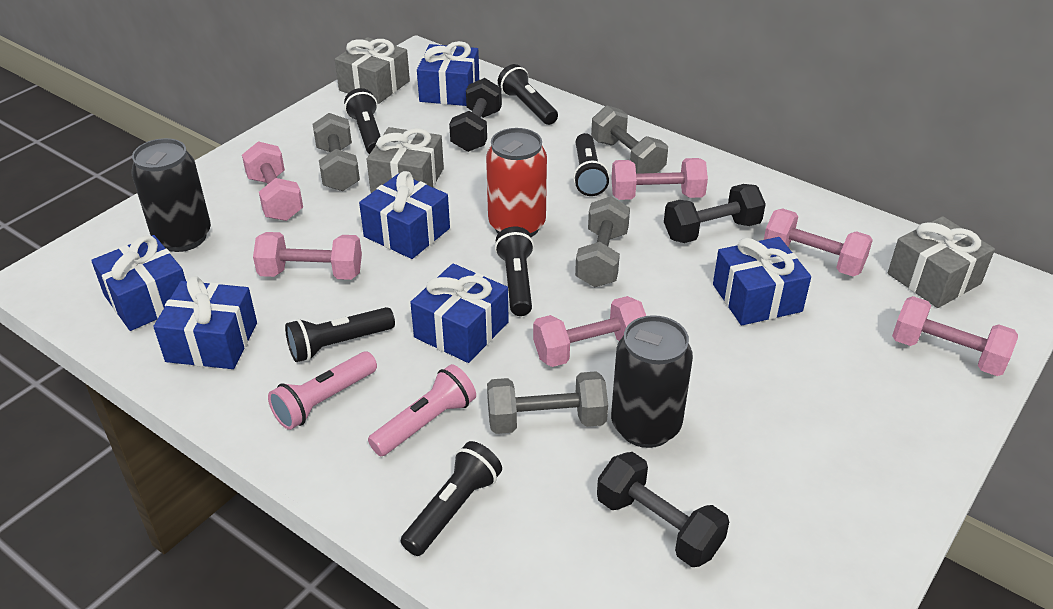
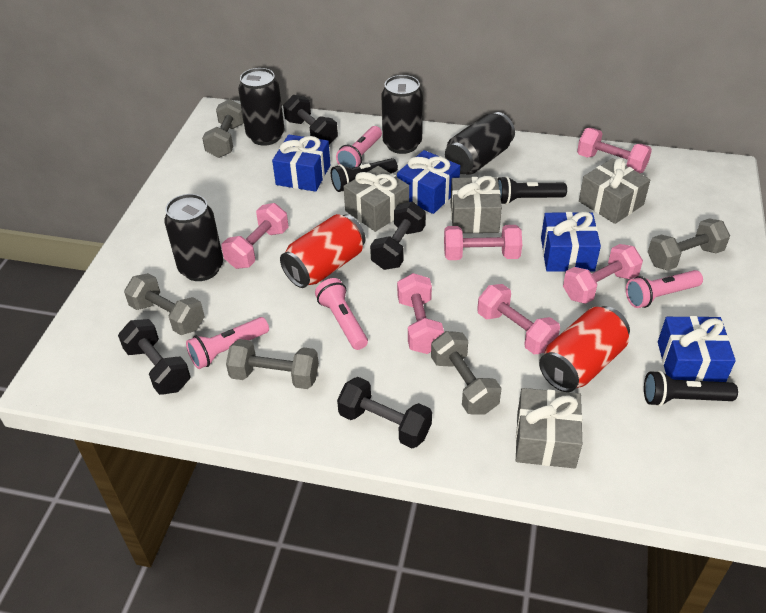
black can: 2 -> 4
black dumbbell: 3 -> 4
black flashlight: 6 -> 3
blue gift: 6 -> 4
grey dumbbell: 4 -> 5
grey gift: 3 -> 4
pink flashlight: 2 -> 4
red can: 1 -> 2

